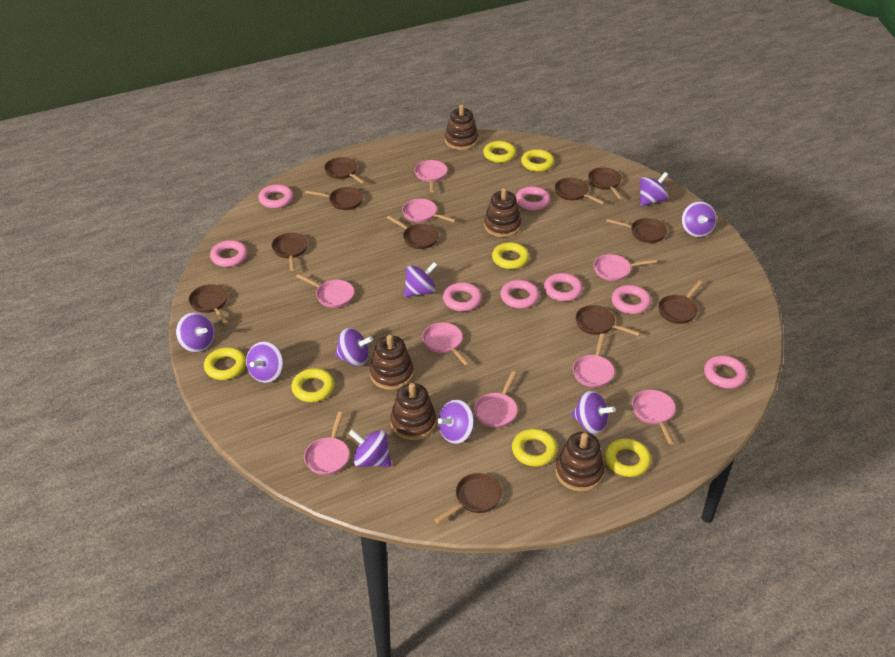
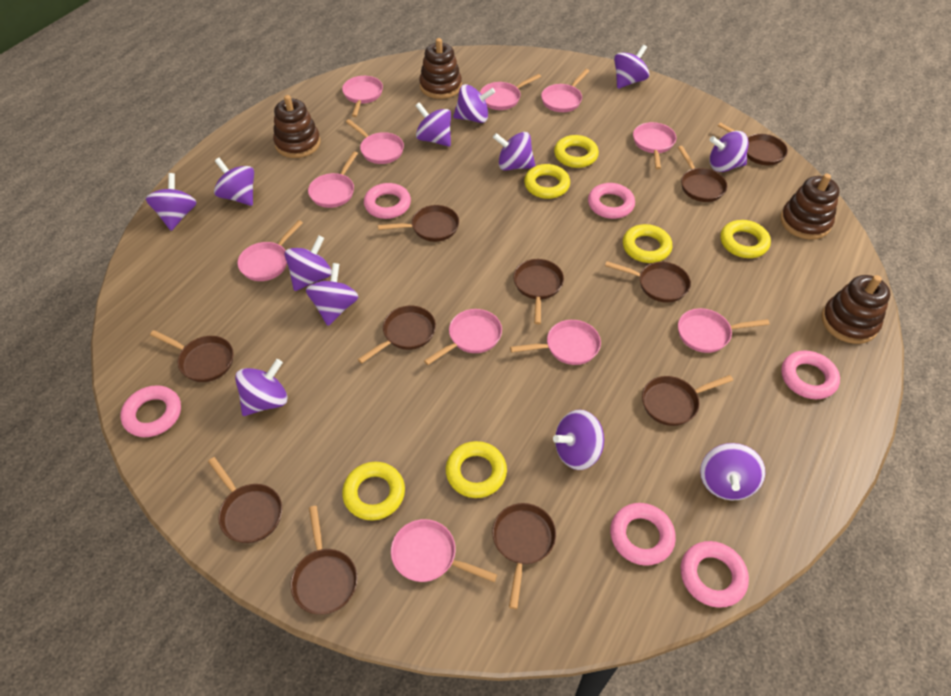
brown stacking toy: 5 -> 4
pink pan: 9 -> 11
pink ring: 8 -> 6
purple spinning top: 9 -> 12
yellow ring: 7 -> 6

